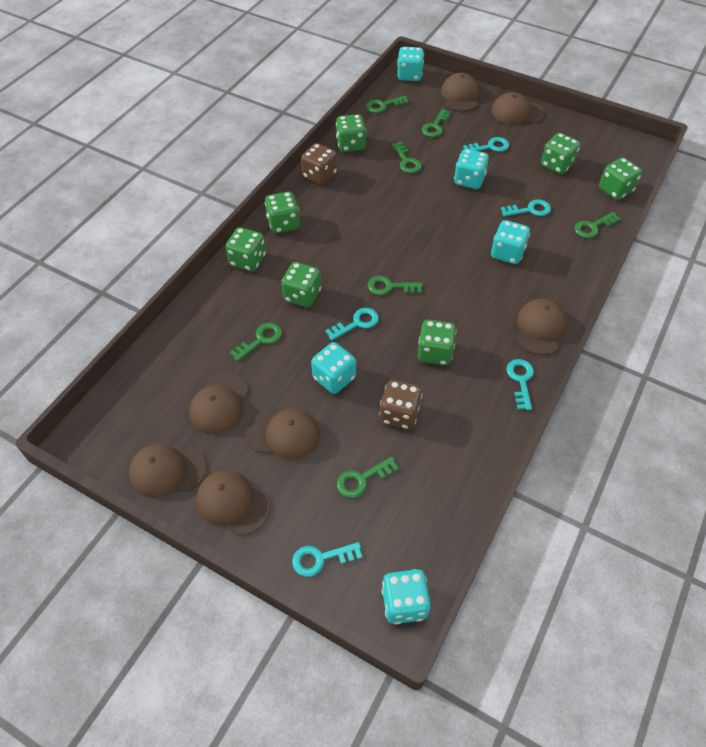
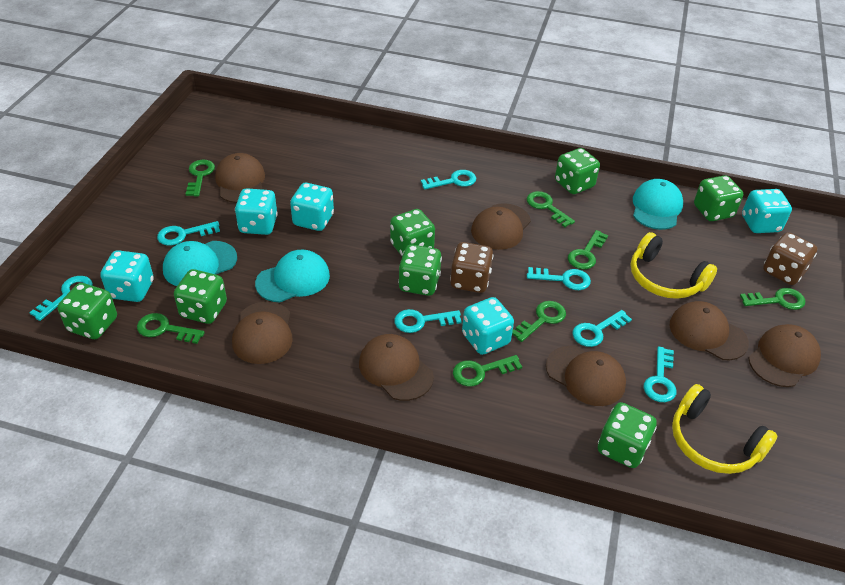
turquoise cap: 0 -> 3
turquoise key: 5 -> 7
yellow headphones: 0 -> 2

